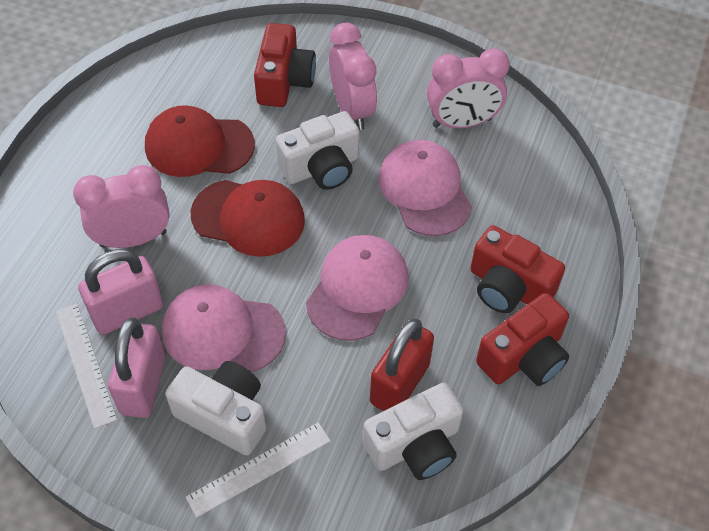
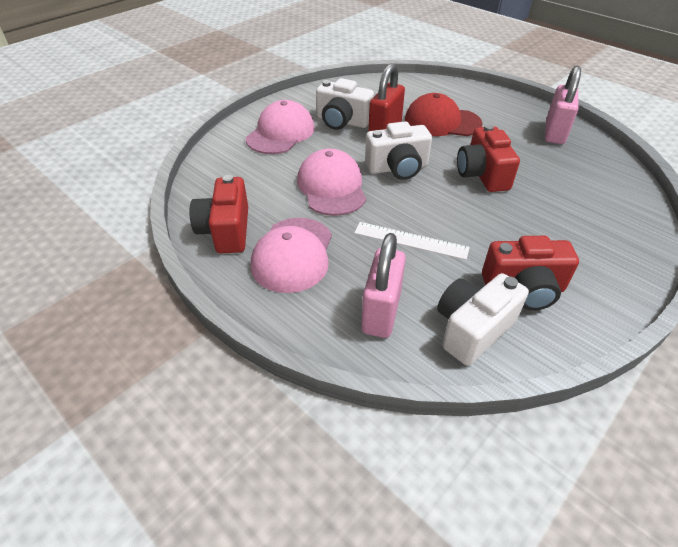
pink clock: 3 -> 0
red cap: 2 -> 1
white ruler: 2 -> 1

